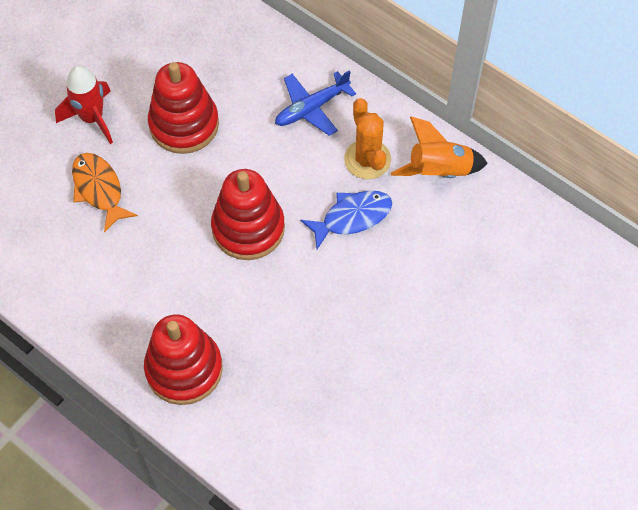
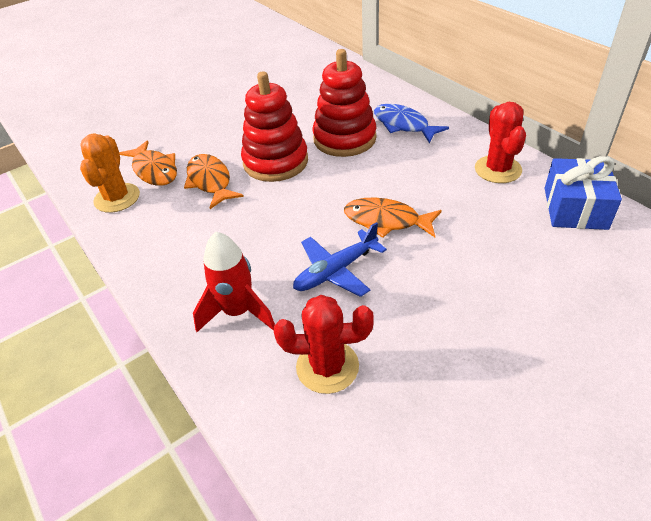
blue gift: 0 -> 1
orange fish: 1 -> 3
orange rocket: 1 -> 0
red cactus: 0 -> 2
red stacking toy: 3 -> 2

